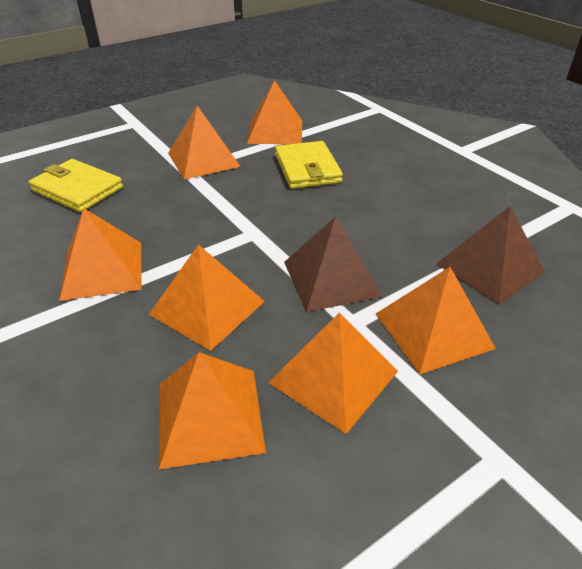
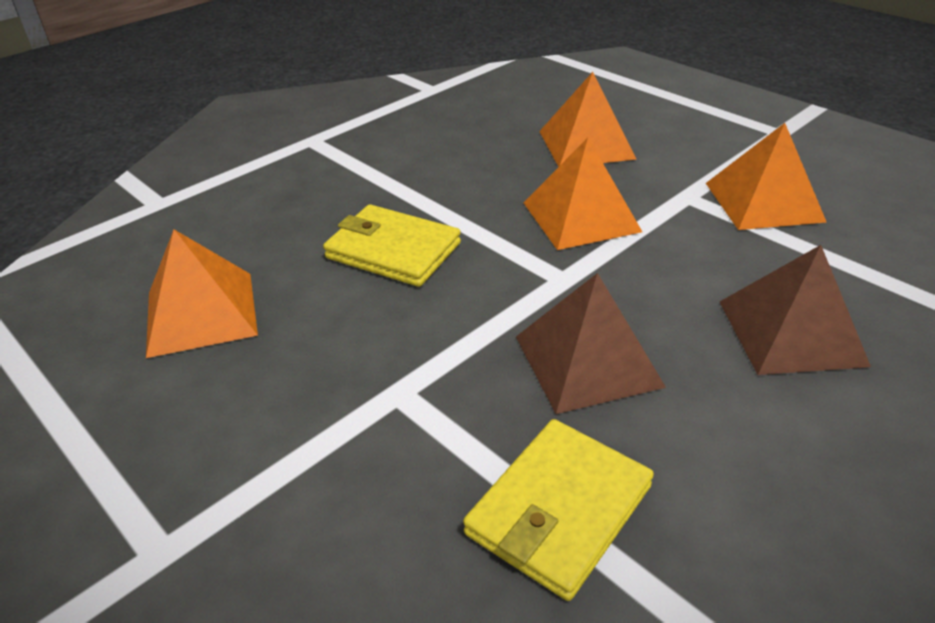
orange pyramid: 7 -> 4

